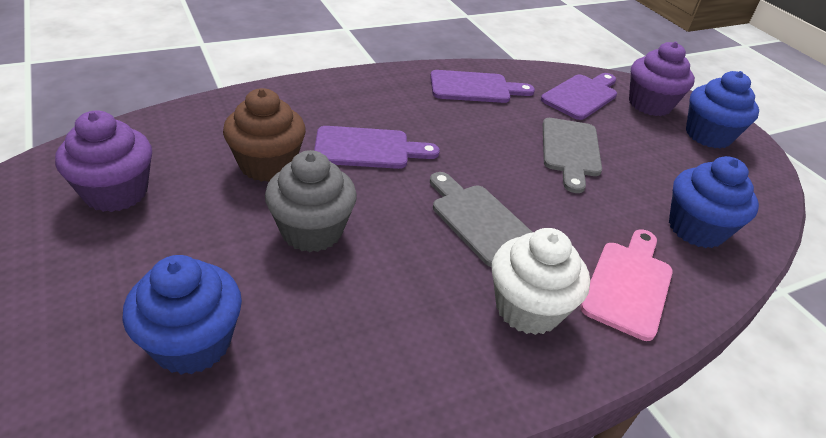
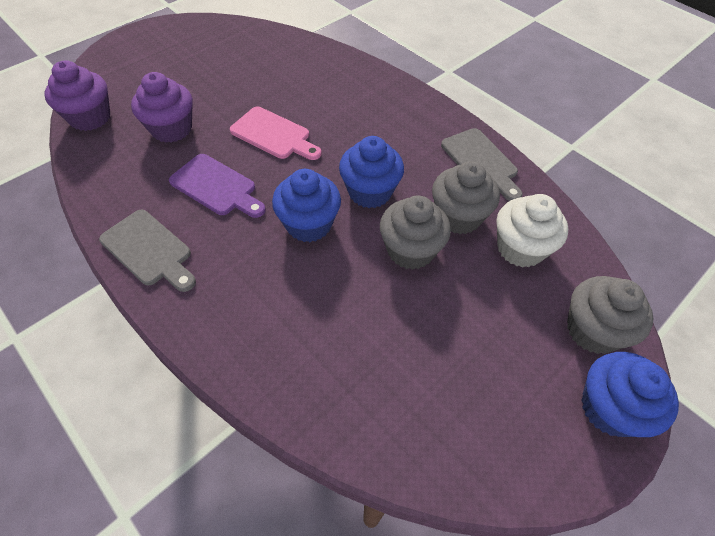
brown cupcake: 1 -> 0
grey cupcake: 1 -> 3
purple cutting board: 3 -> 1

